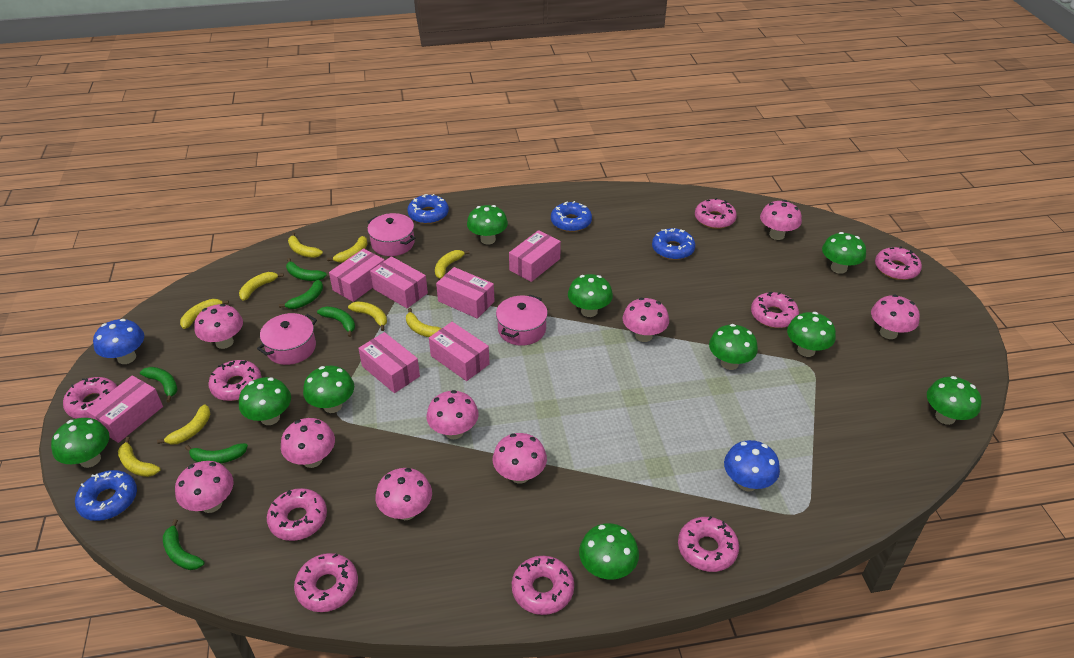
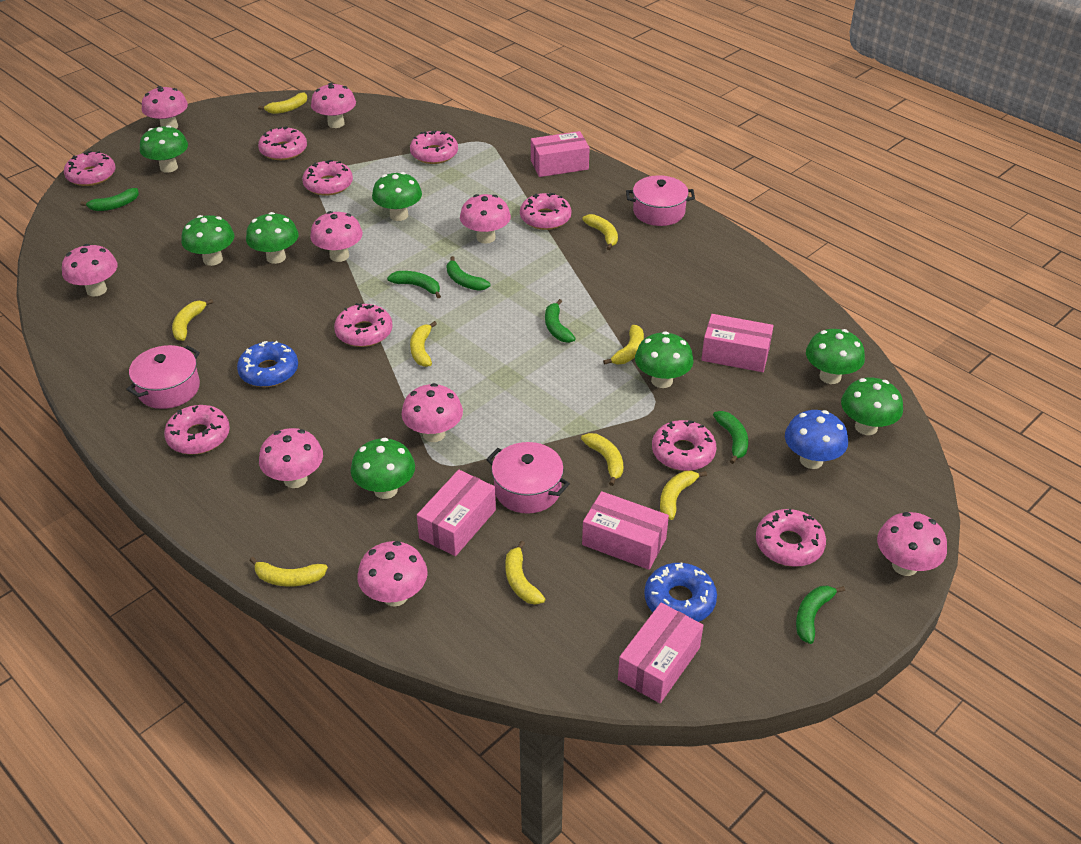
blue donut: 4 -> 2
blue mushroom: 2 -> 1
green mushroom: 10 -> 8
pink box: 7 -> 5

